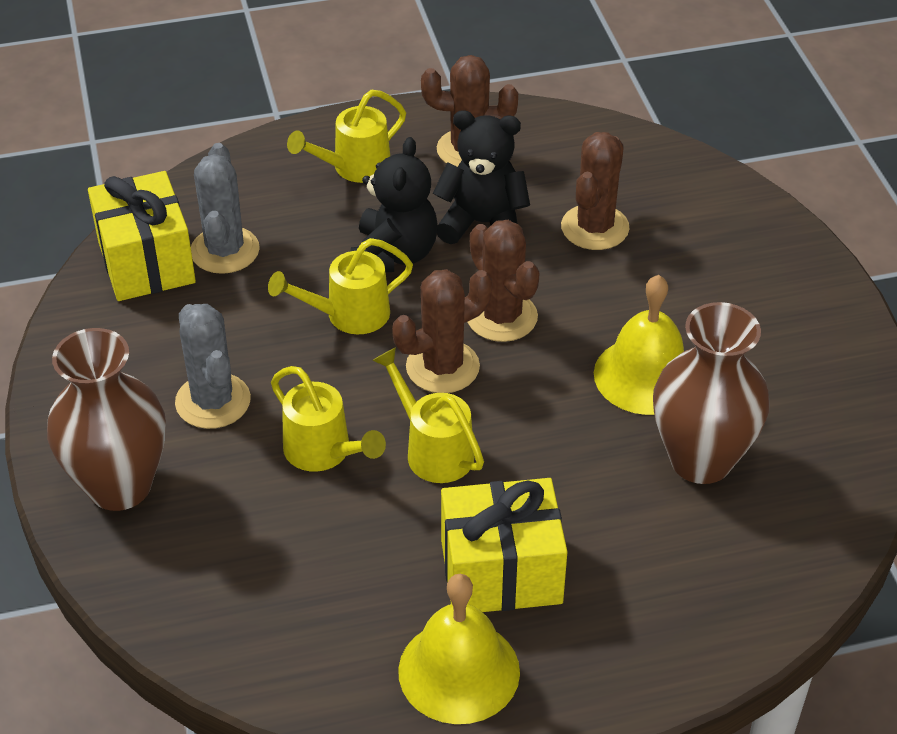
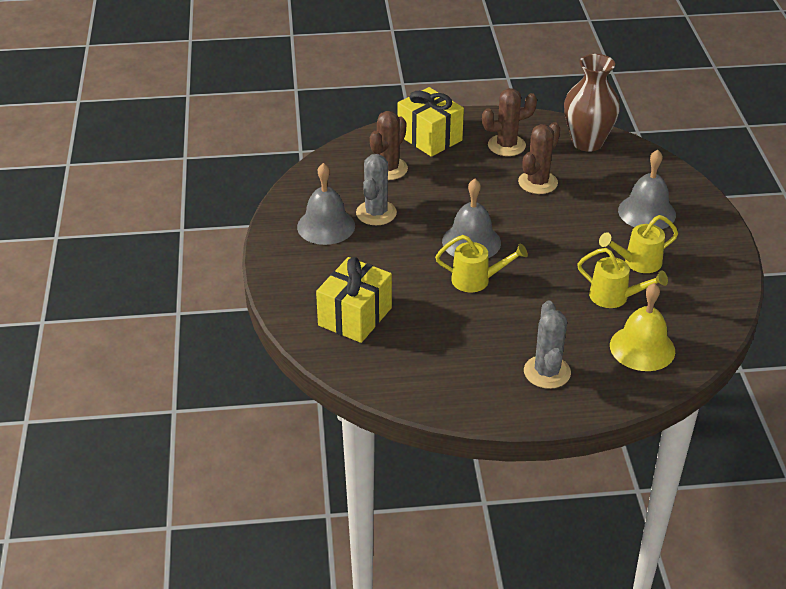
black teddy bear: 2 -> 0
brown cactus: 4 -> 3
brown vase: 2 -> 1
grey bell: 0 -> 3
yellow bell: 2 -> 1
yellow watering can: 4 -> 3

